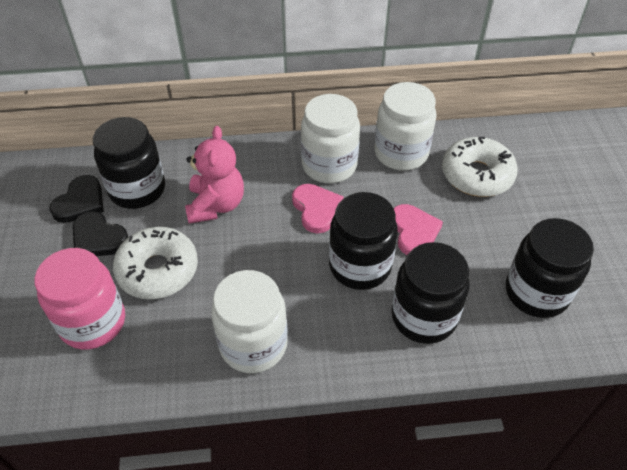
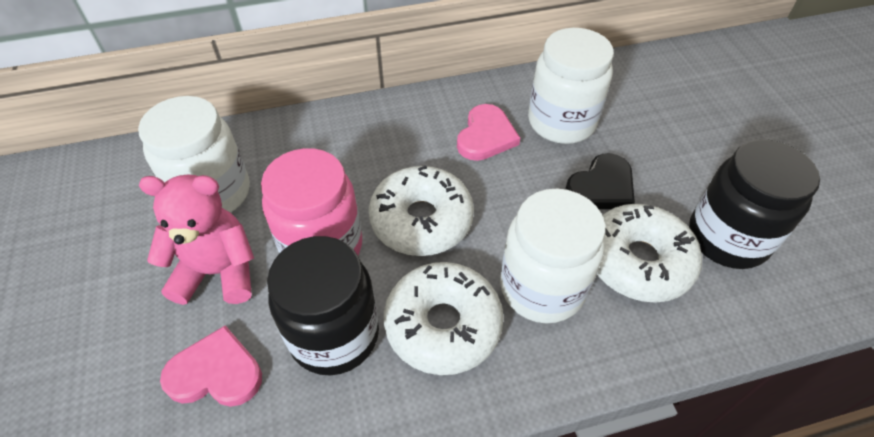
black heart: 2 -> 1
black jar: 4 -> 2
white donut: 2 -> 3

